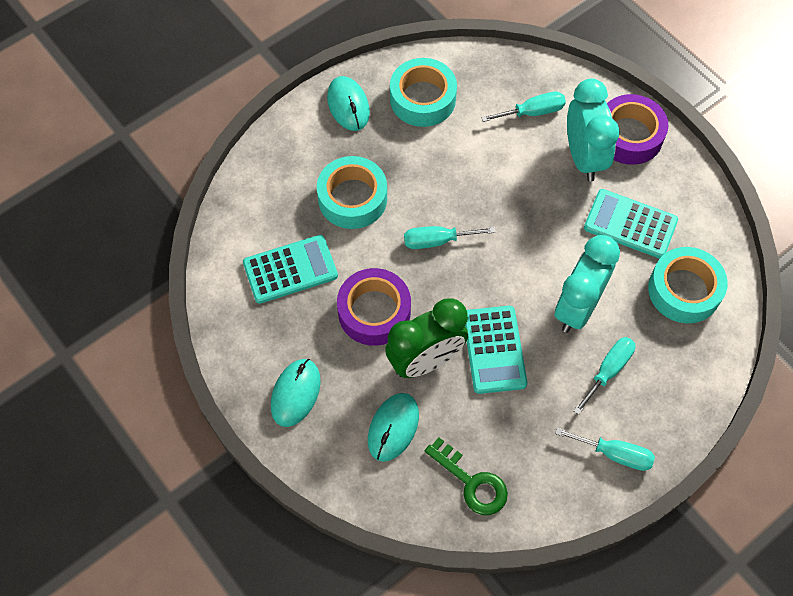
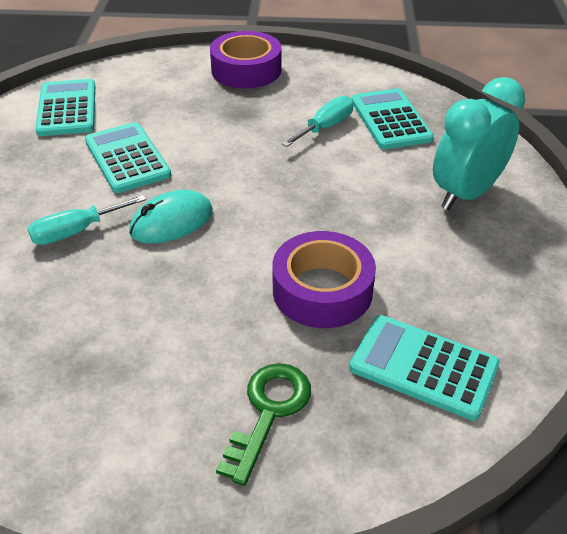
green clock: 1 -> 0
turquoise calculator: 3 -> 4
turquoise clock: 2 -> 1
turquoise mouse: 3 -> 1
turquoise screwdriver: 4 -> 2
turquoise tape: 3 -> 0

